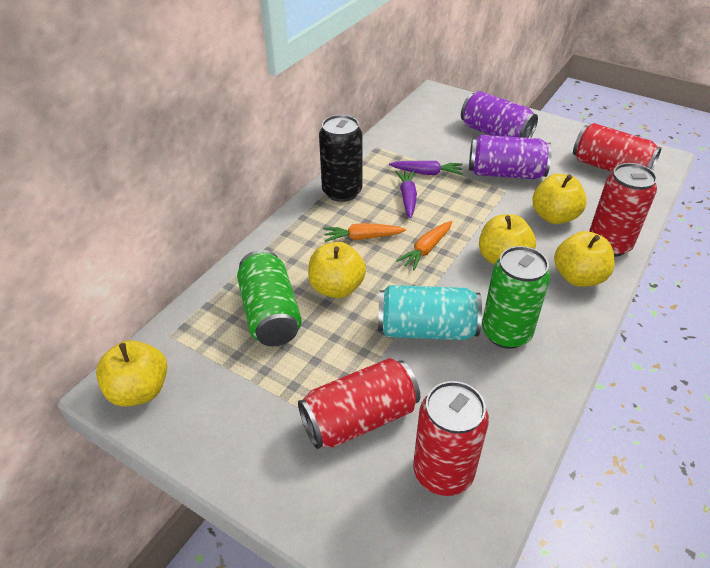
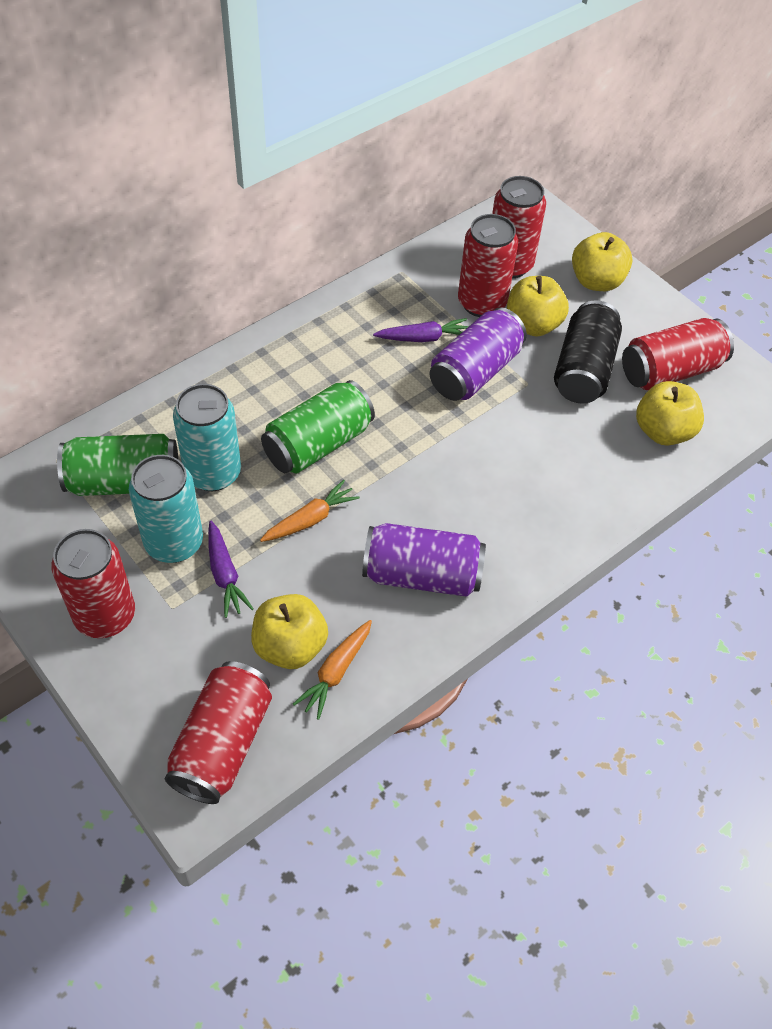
red can: 4 -> 5
turquoise can: 1 -> 2
yellow apple: 5 -> 4

